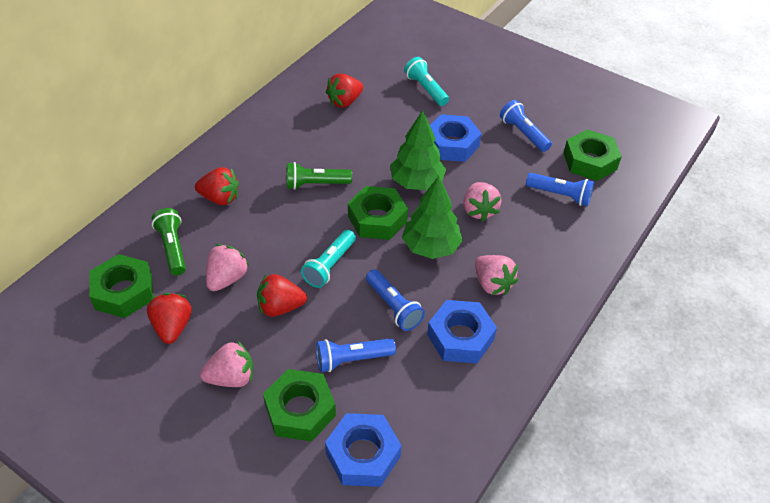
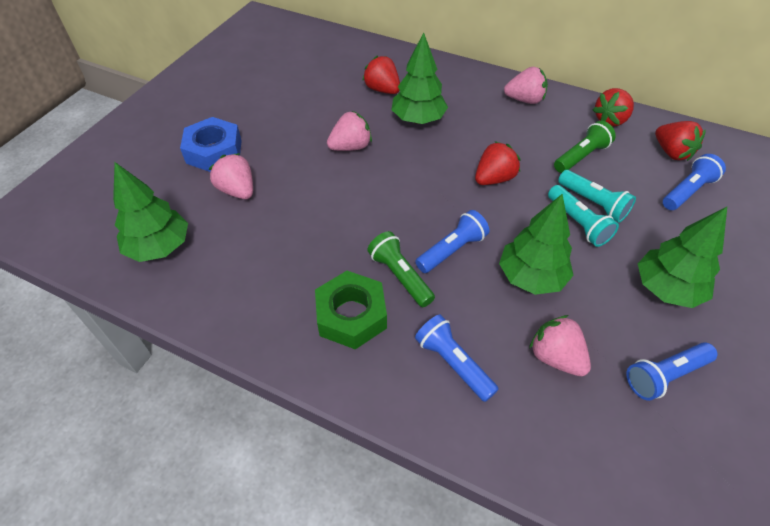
blue nut: 3 -> 1
green nut: 4 -> 1
green tree: 2 -> 4

